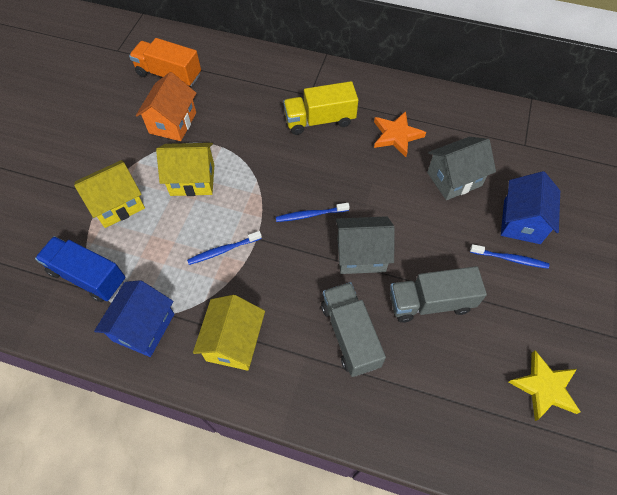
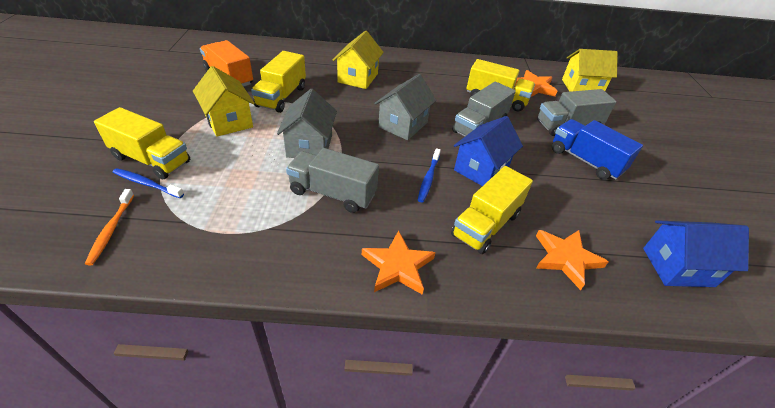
blue toothbrush: 3 -> 2
grey truck: 2 -> 3
orange house: 1 -> 0
orange star: 1 -> 3
orange toothbrush: 0 -> 1
yellow star: 1 -> 0
yellow truck: 1 -> 4

